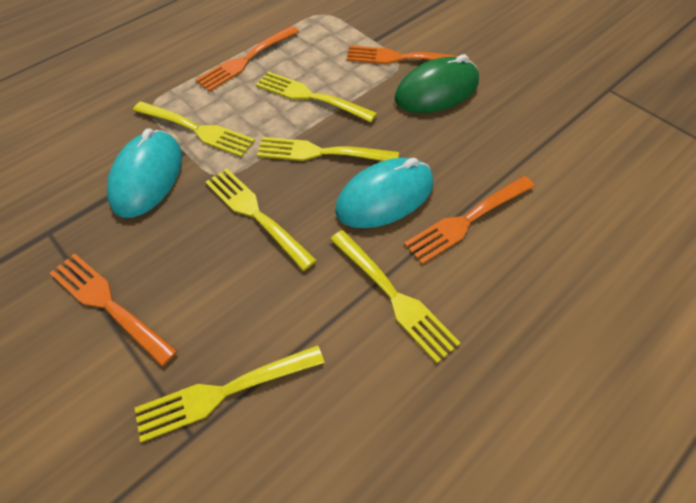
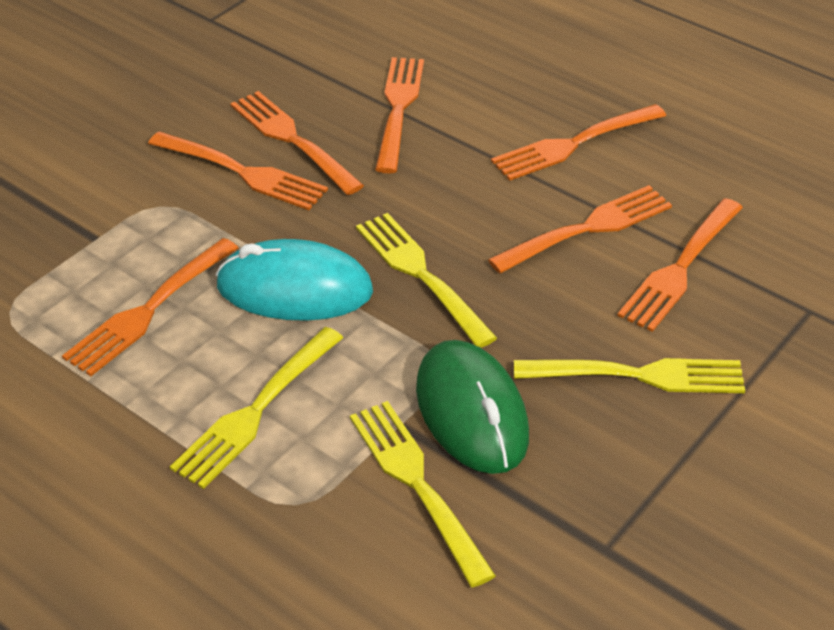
orange fork: 4 -> 7
turquoise mouse: 2 -> 1
yellow fork: 6 -> 4

